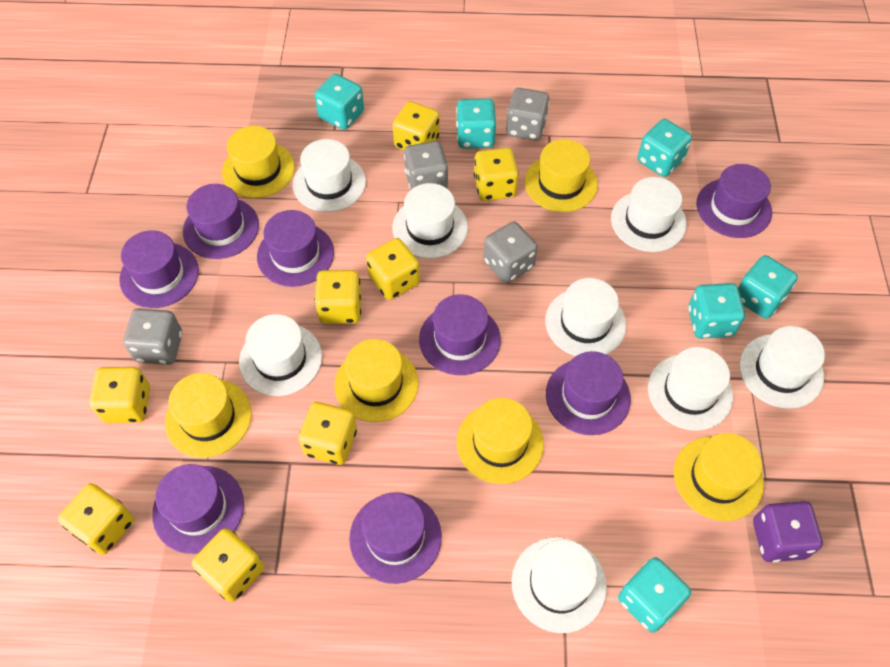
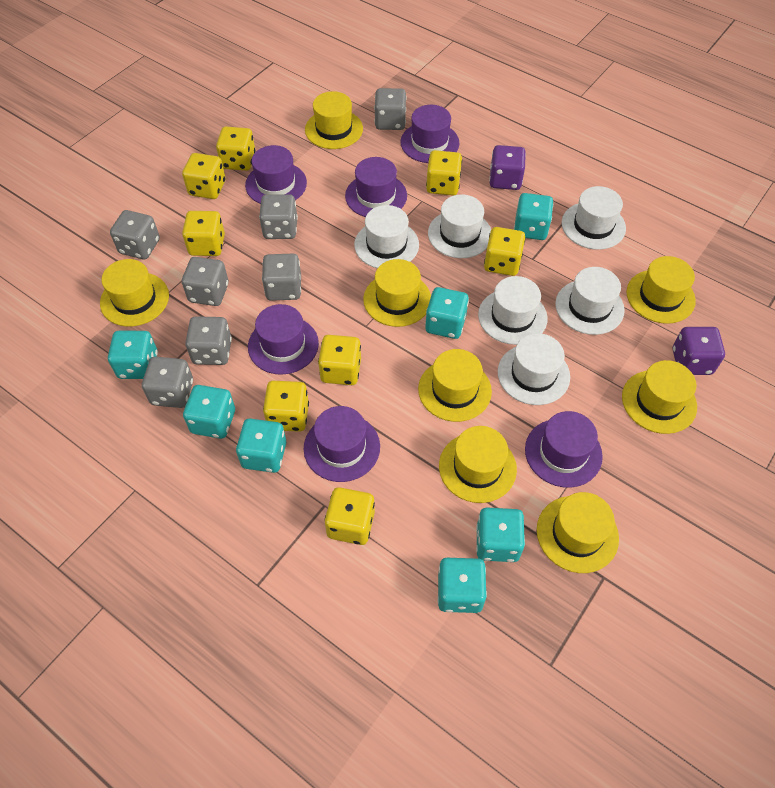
grey dice: 4 -> 7
purple dice: 1 -> 2
purple hat: 8 -> 6
turquoise dice: 6 -> 7
white hat: 8 -> 6
yellow hat: 6 -> 8

